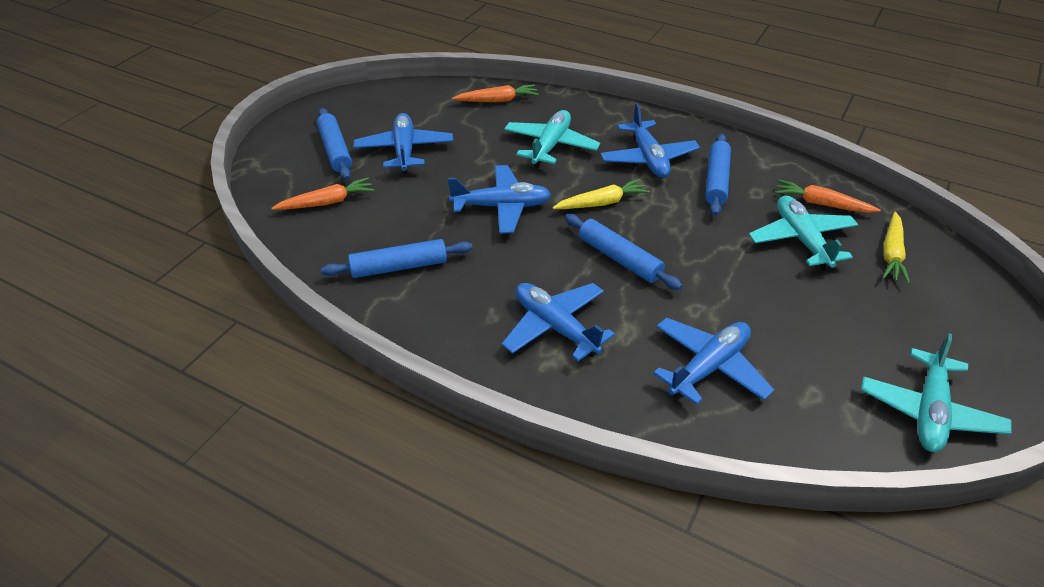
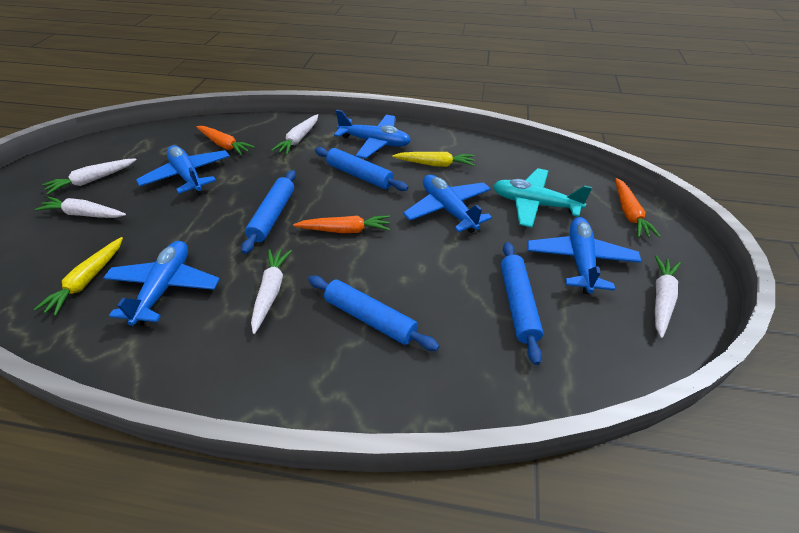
turquoise plane: 3 -> 1
white carrot: 0 -> 5

